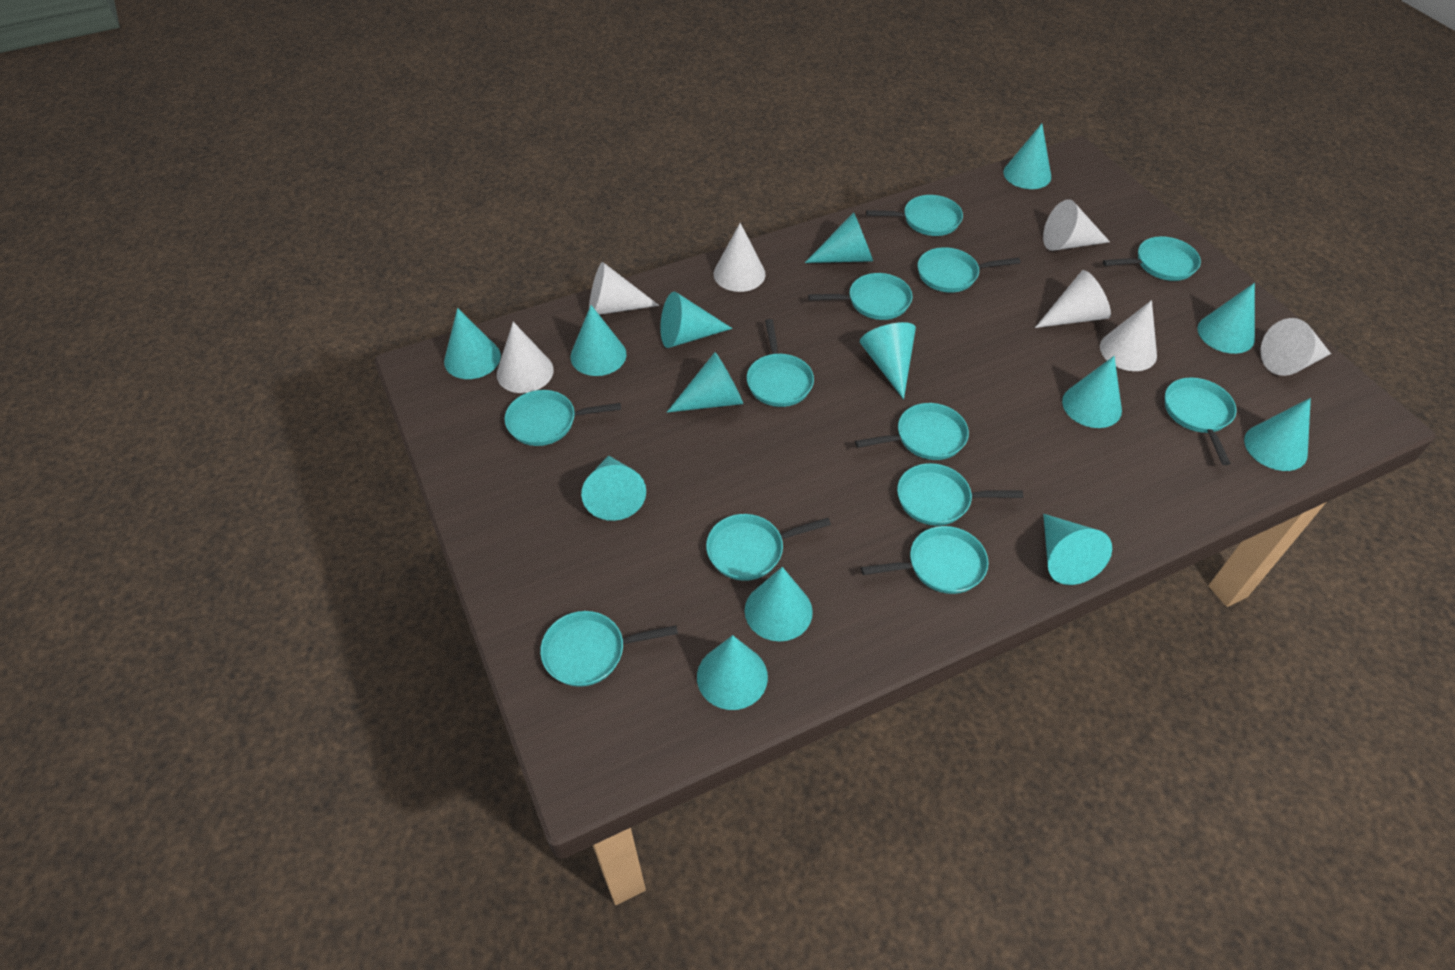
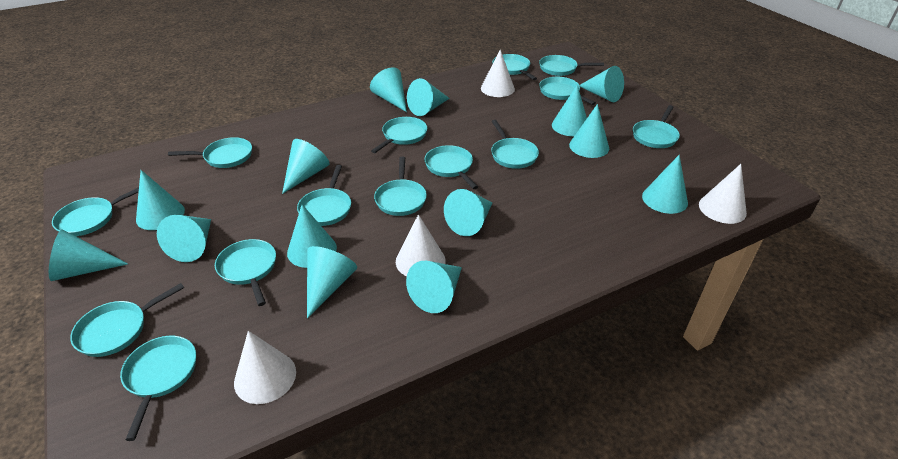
turquoise pan: 12 -> 14
white cone: 7 -> 4

